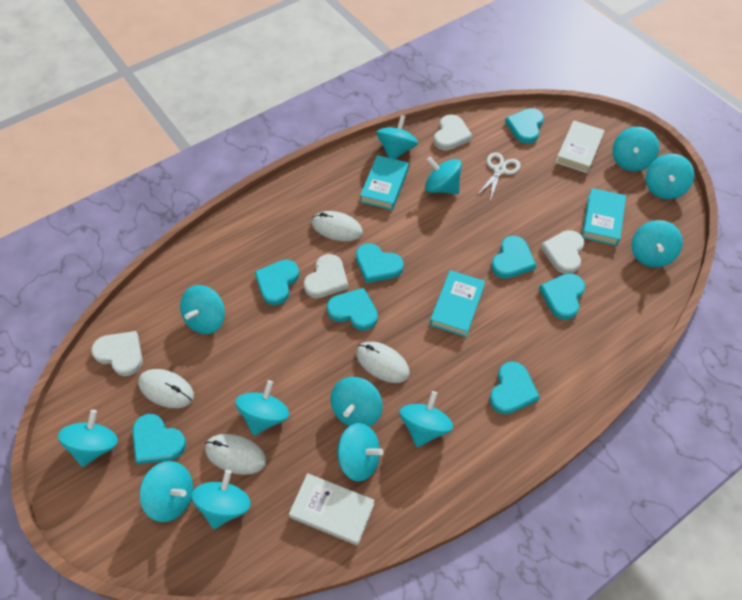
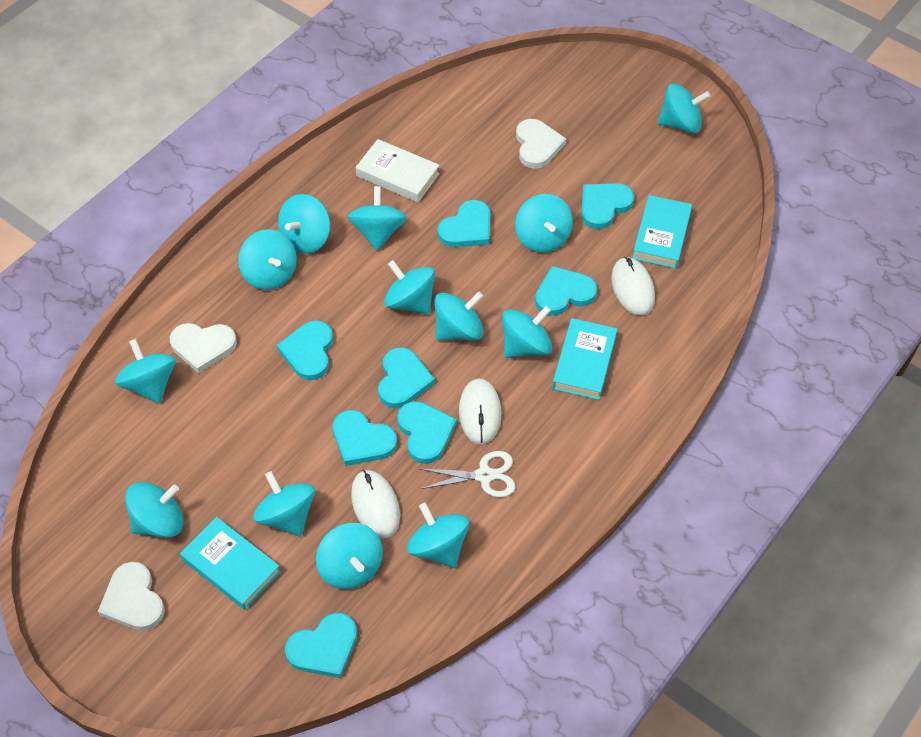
white book: 2 -> 1
white heart: 4 -> 3
white mouse: 4 -> 3

